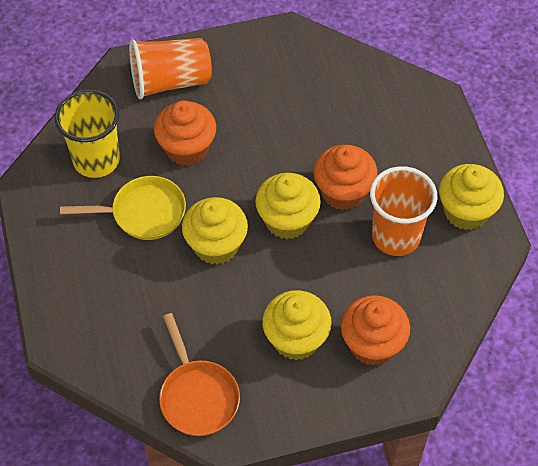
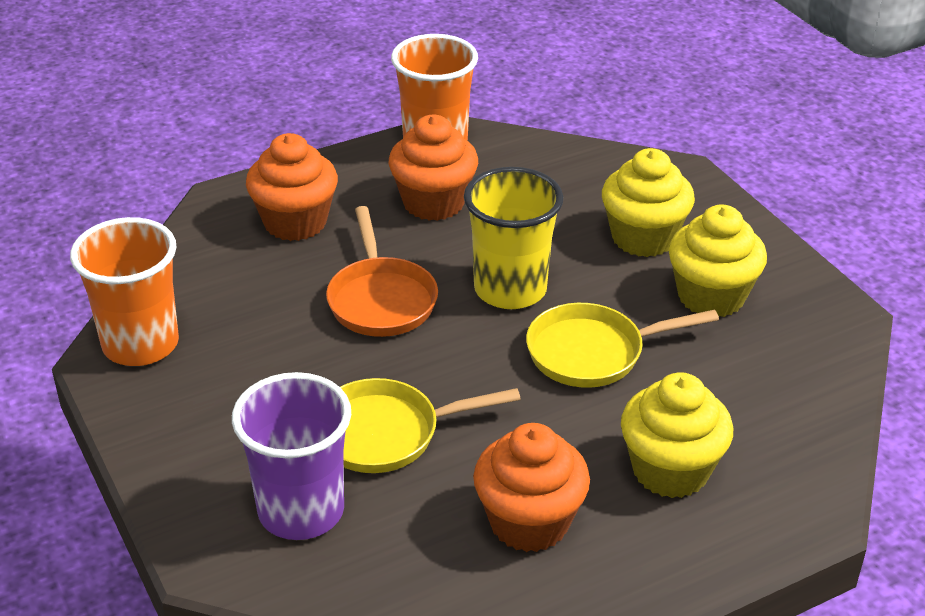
purple cup: 0 -> 1
yellow cupcake: 4 -> 3
yellow pan: 1 -> 2

